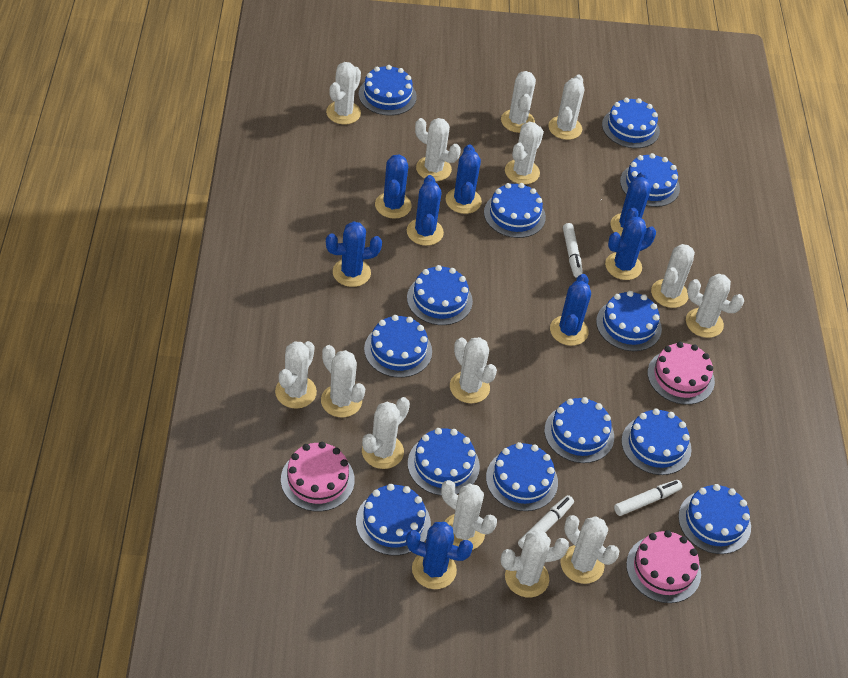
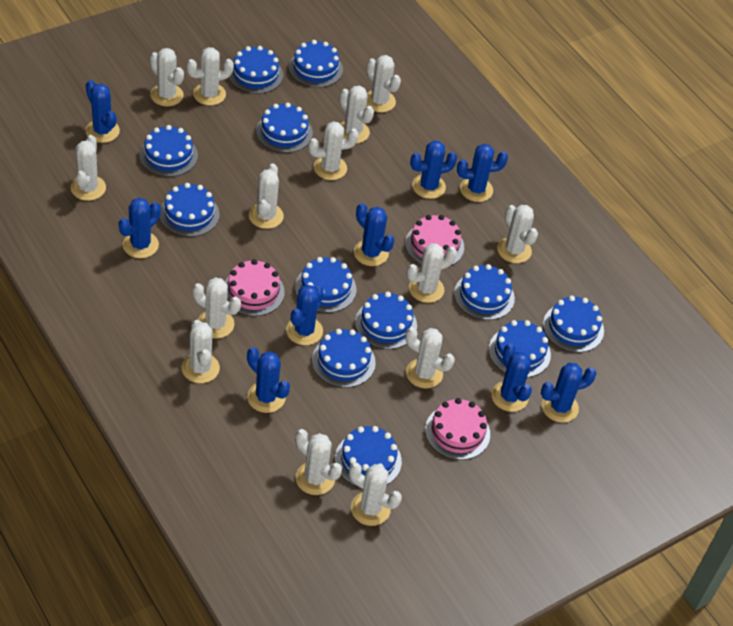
blue cactus: 8 -> 9
blue cake: 13 -> 12
white marker: 3 -> 0

